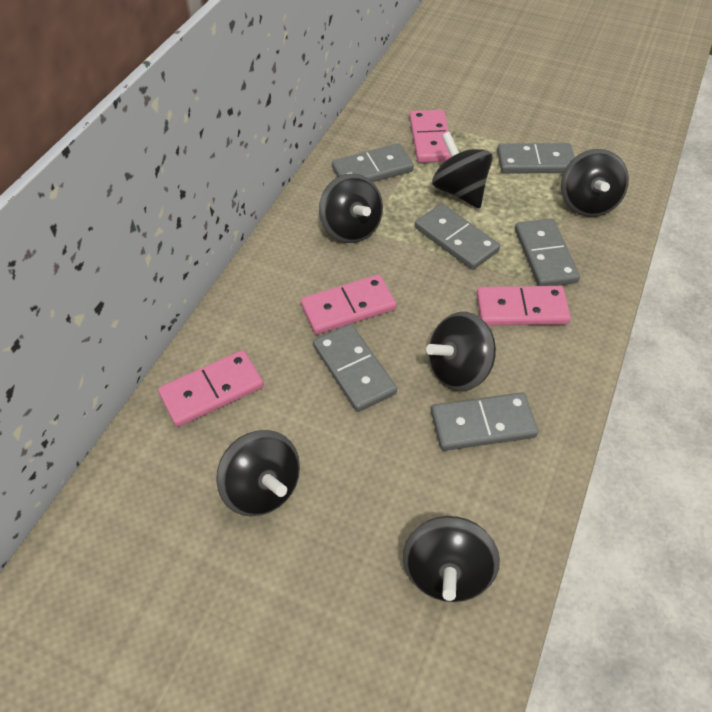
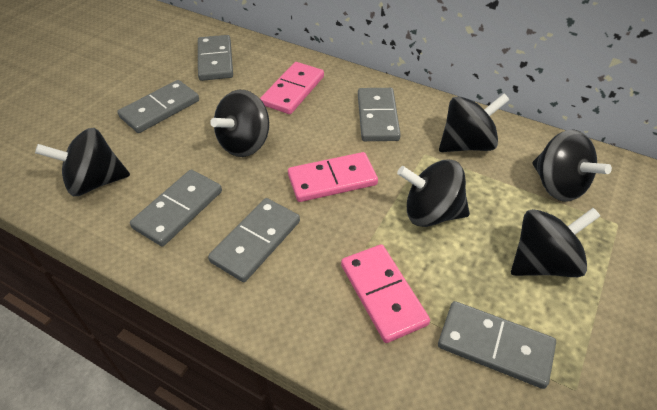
pink domino: 4 -> 3

